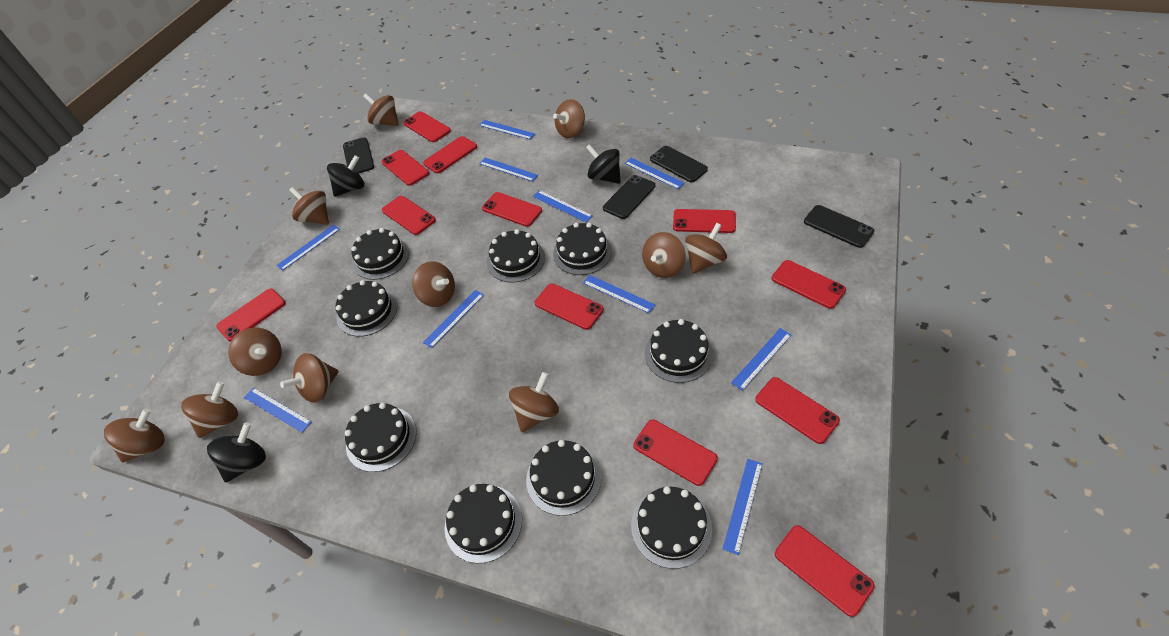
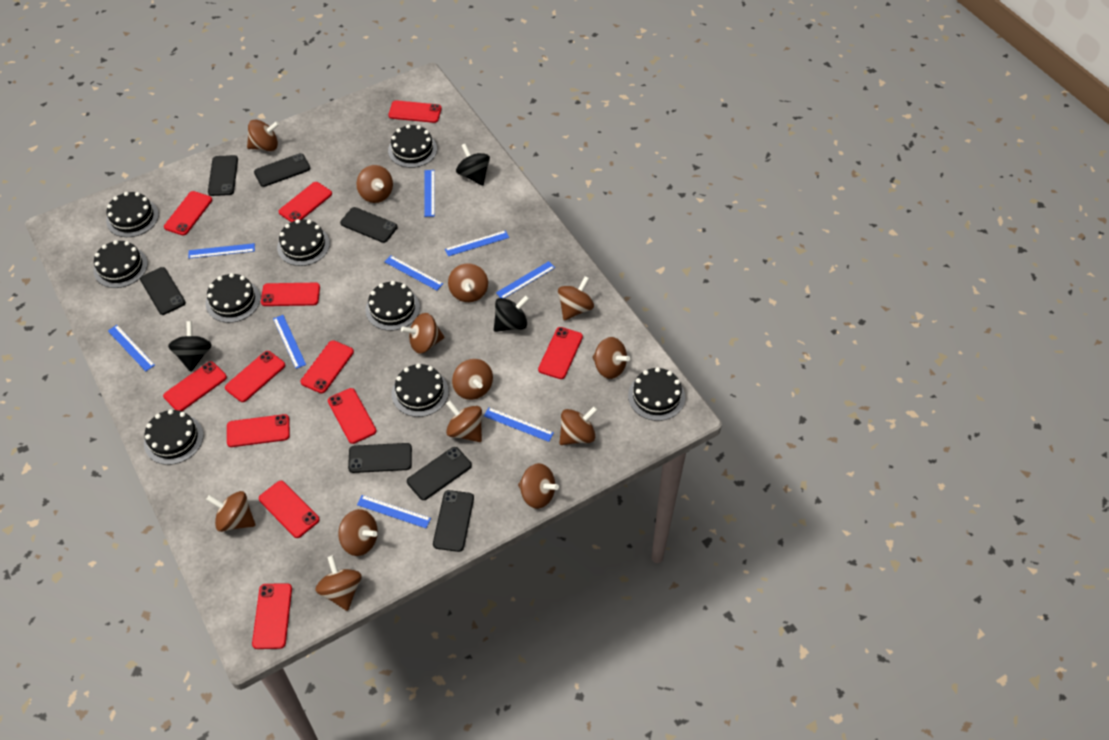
black phone: 4 -> 7
blue ruler: 10 -> 9
brown spinning top: 11 -> 13

